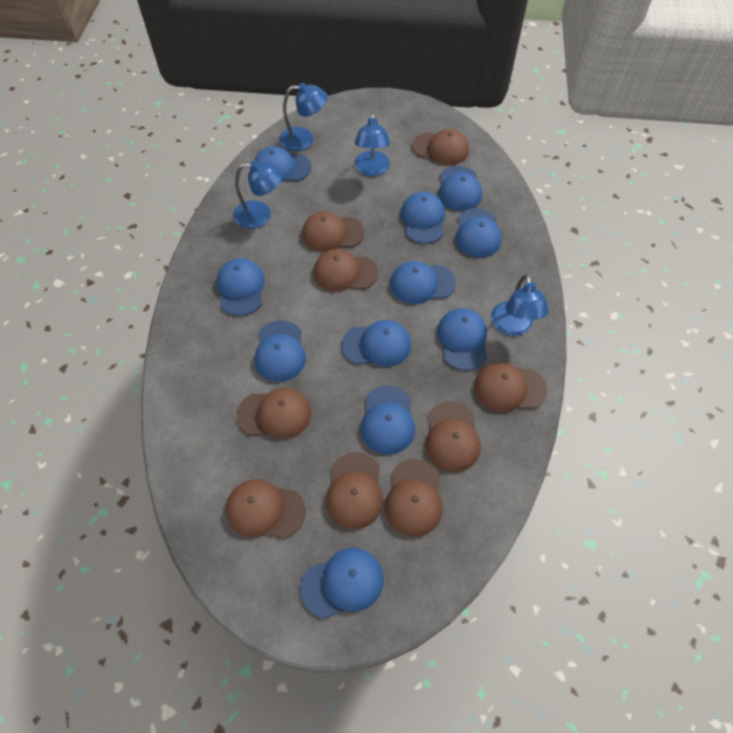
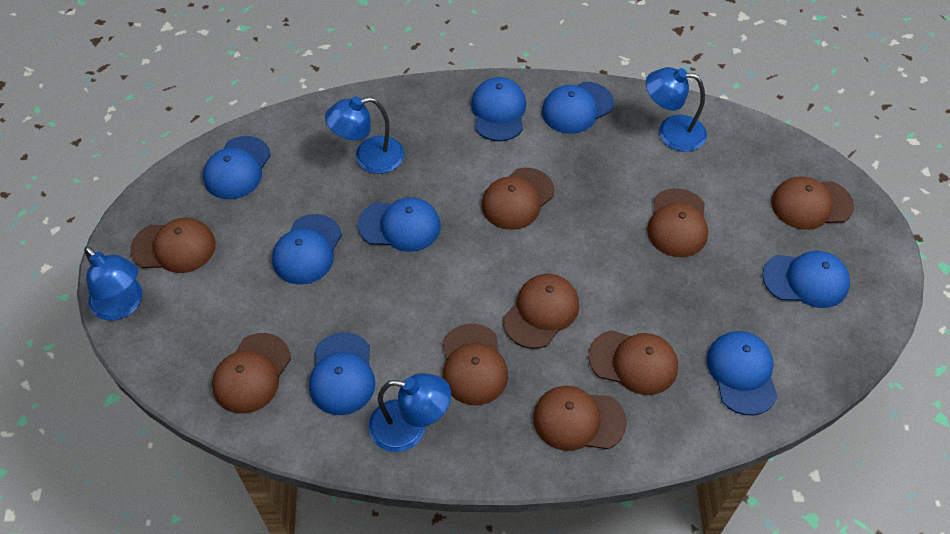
blue cap: 11 -> 8

